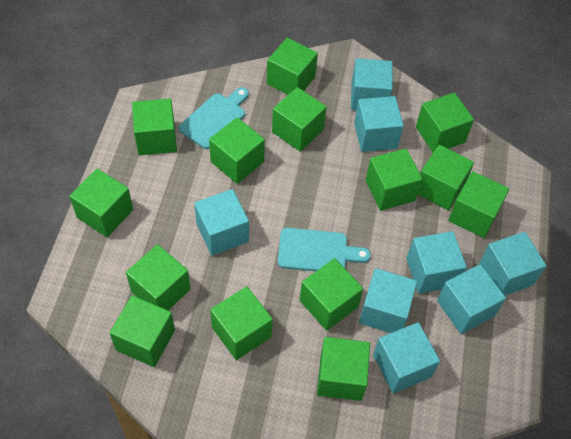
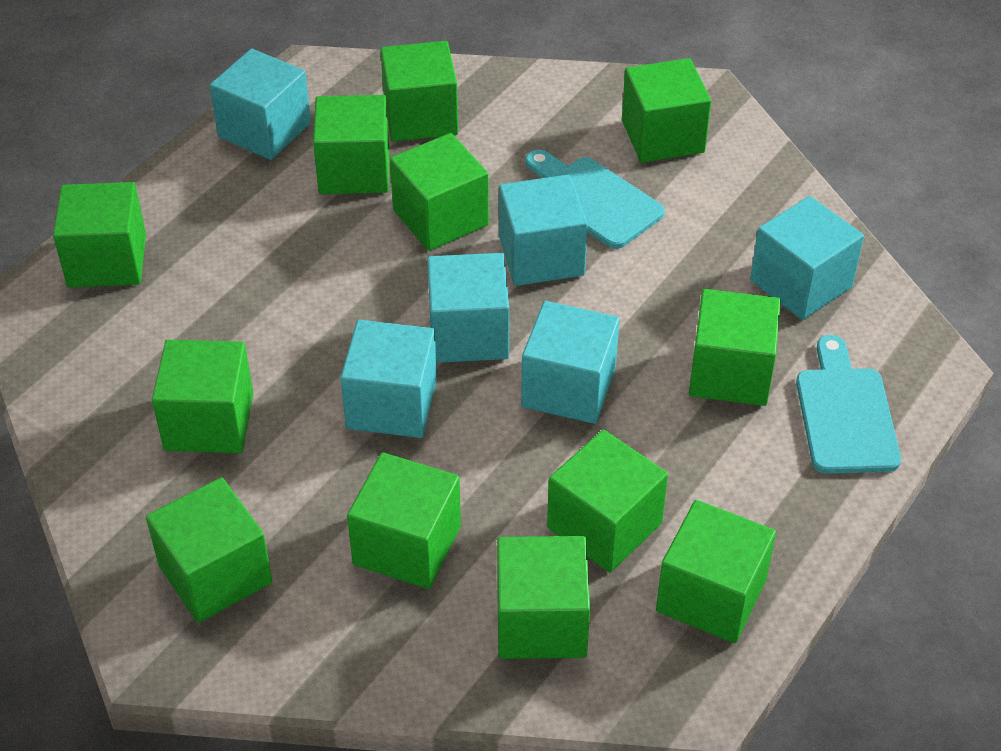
green cube: 14 -> 12
turquoise cube: 8 -> 6

